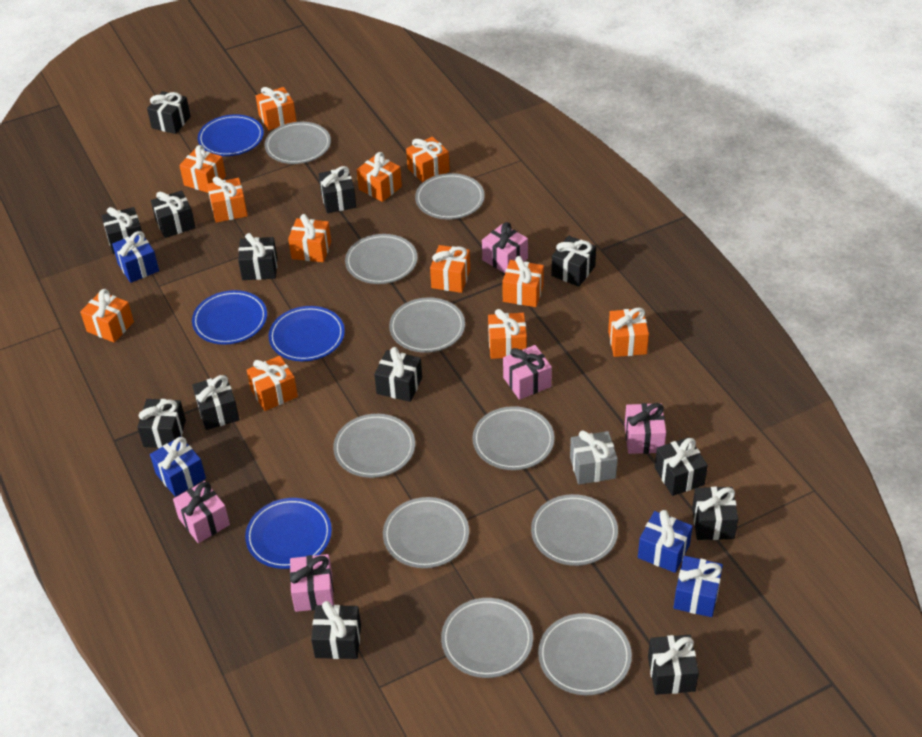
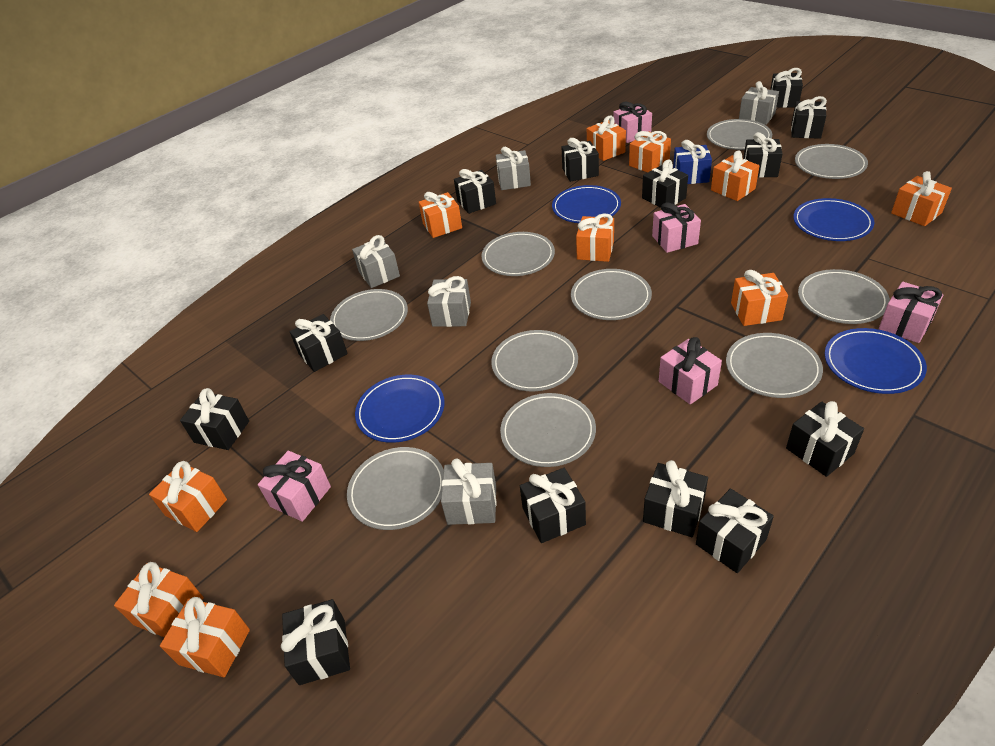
blue gift: 4 -> 1
grey gift: 1 -> 5
orange gift: 12 -> 10

